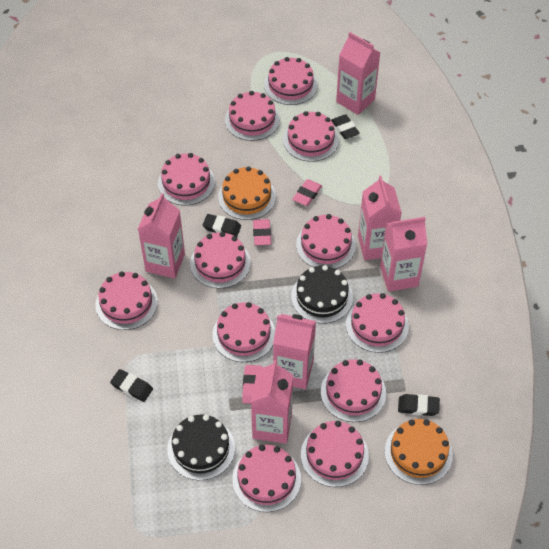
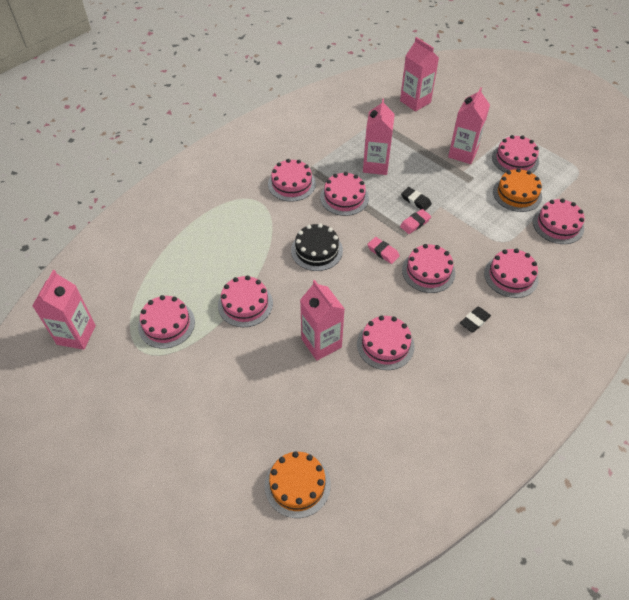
black cake: 2 -> 1
black eraser: 4 -> 2
pink cake: 12 -> 9
pink carton: 6 -> 5
pink eraser: 3 -> 2

